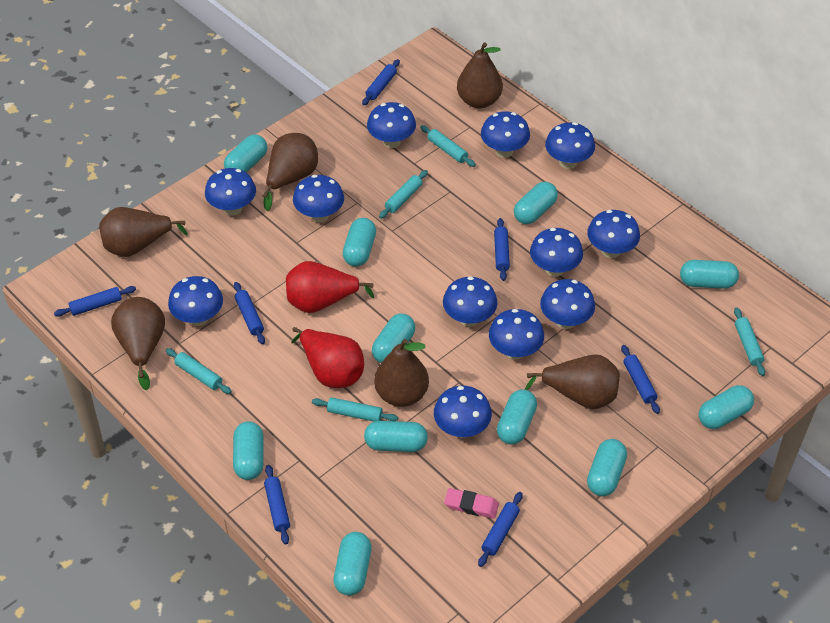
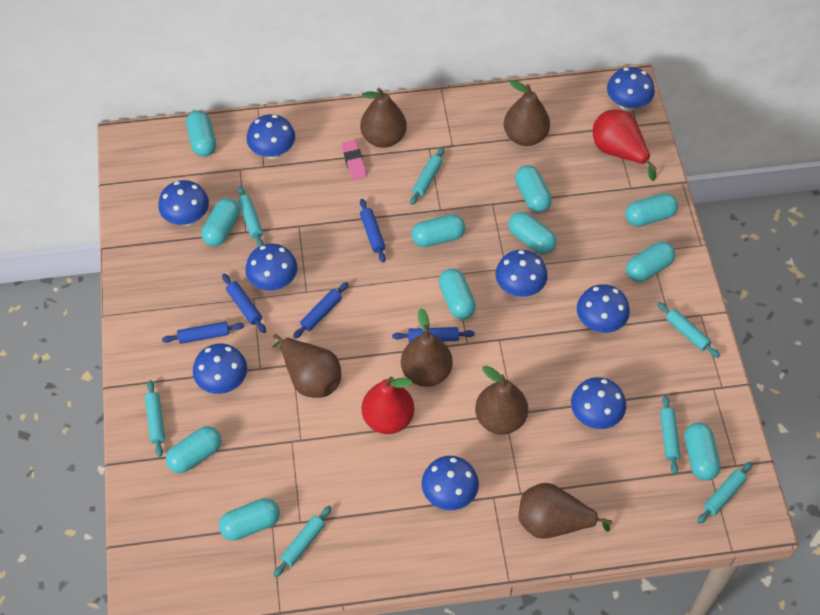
blue mushroom: 12 -> 9
blue rolling pin: 7 -> 5
turquoise rolling pin: 5 -> 7

